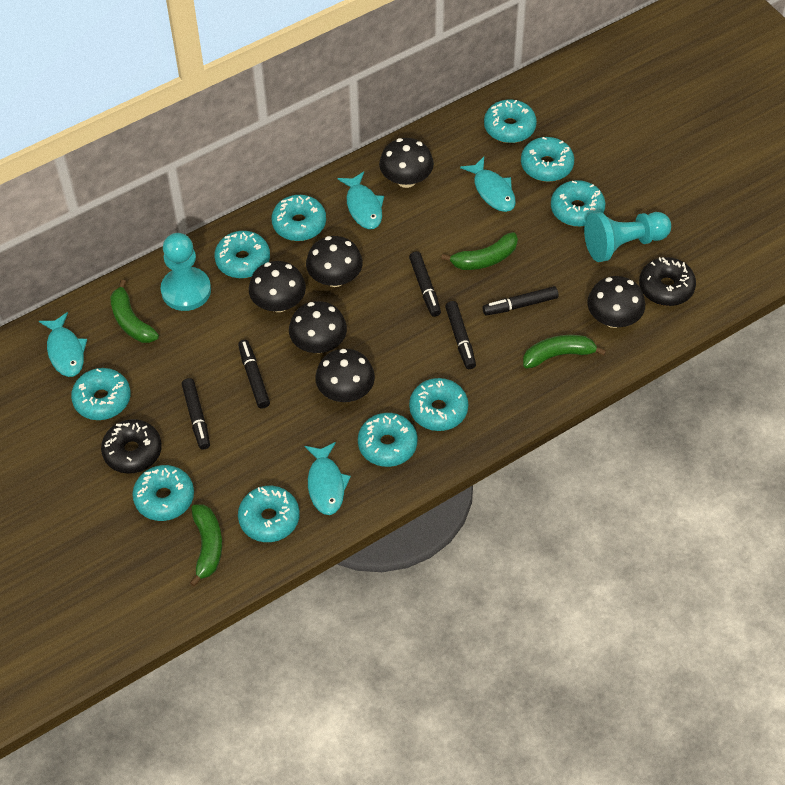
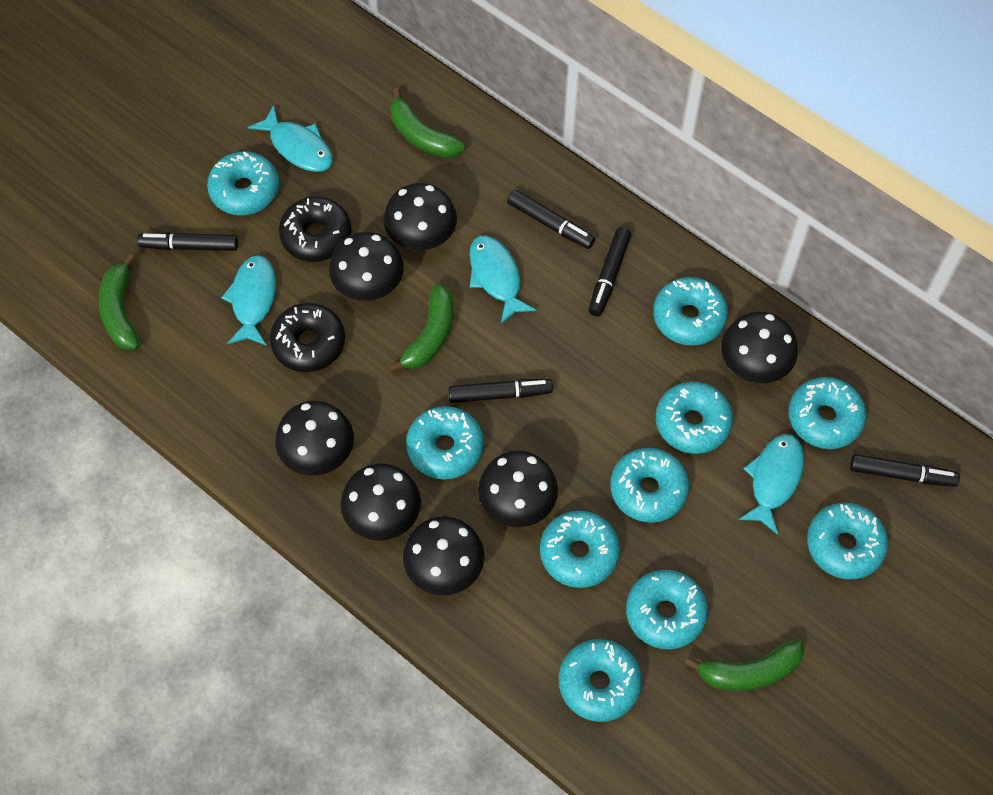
black mushroom: 6 -> 7
turquoise pawn: 2 -> 0

